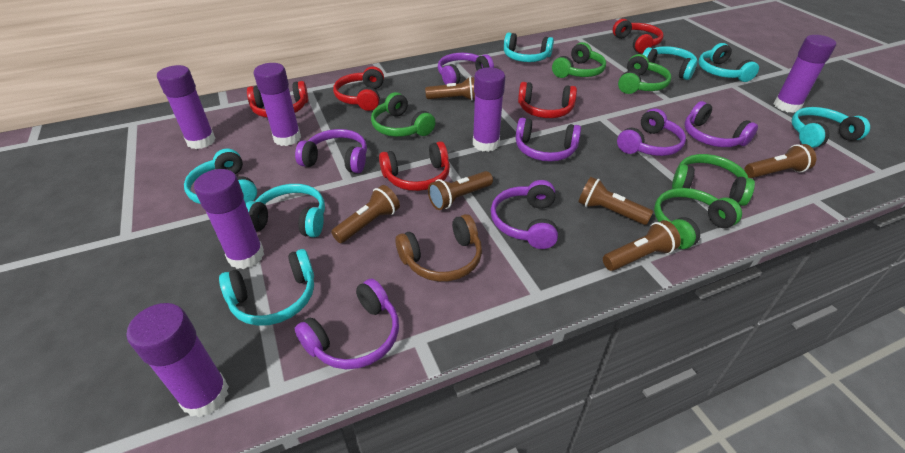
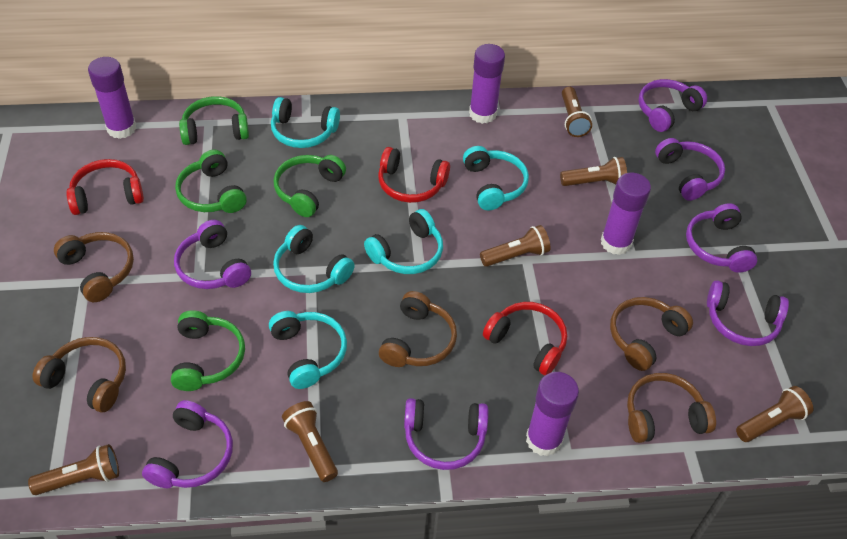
brown headphones: 1 -> 5
green headphones: 5 -> 4
purple glue stick: 6 -> 4
red headphones: 5 -> 3
turquoise headphones: 7 -> 5

